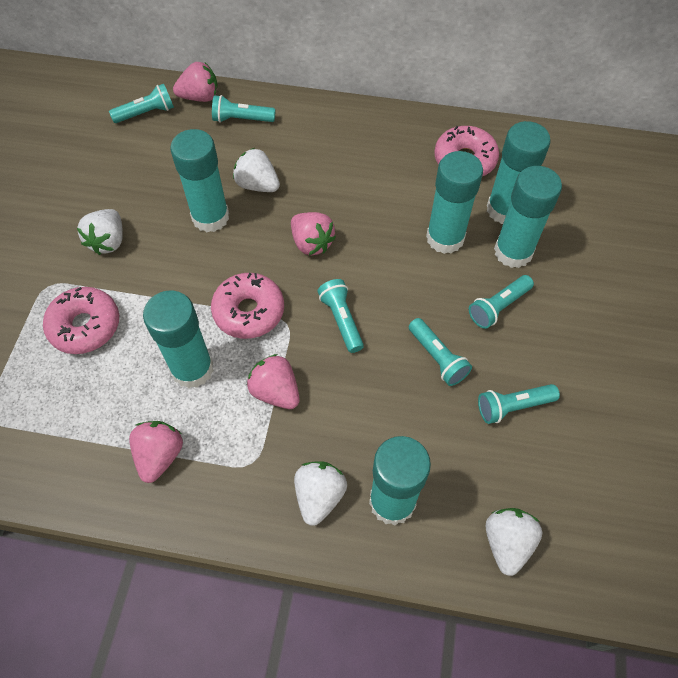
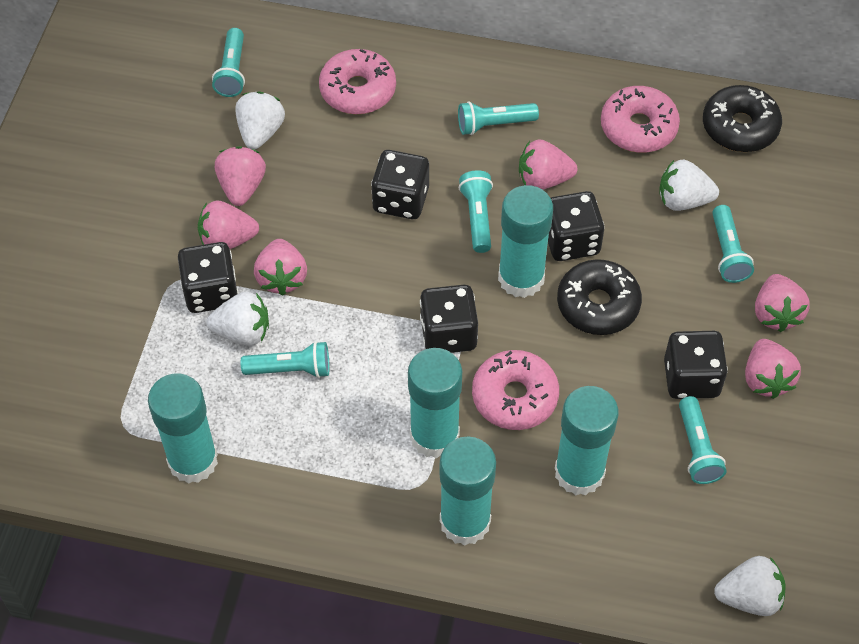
black dice: 0 -> 5
black donut: 0 -> 2
pink strawberry: 4 -> 6
turquoise glue stick: 6 -> 5

